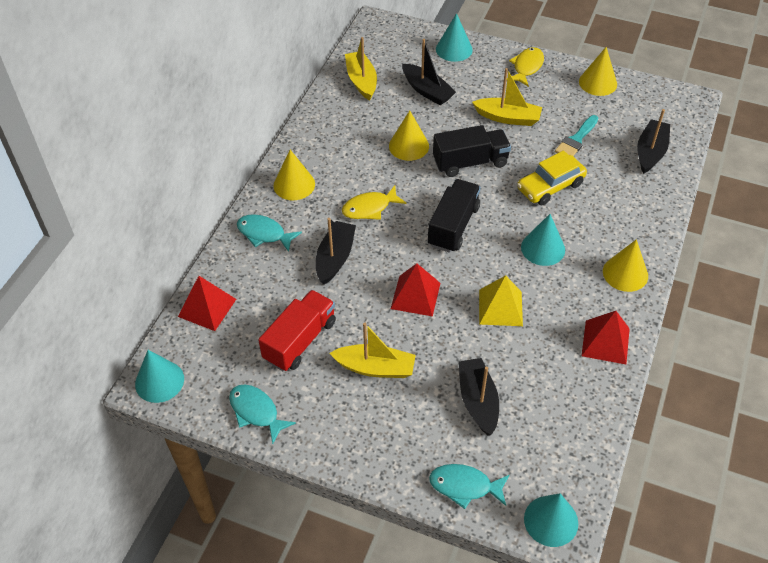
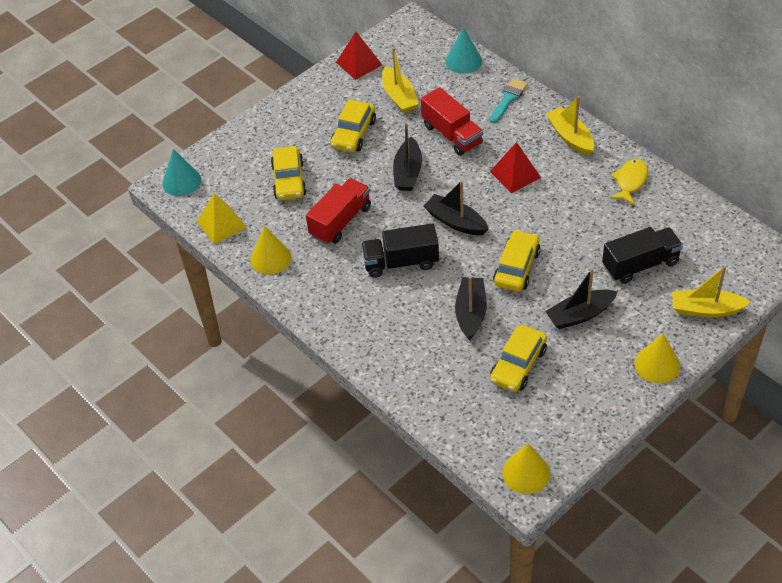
red pyramid: 3 -> 2
red truck: 1 -> 2
turquoise cone: 4 -> 2
turquoise fish: 3 -> 0
yellow car: 1 -> 4
yellow cone: 4 -> 3
yellow fish: 2 -> 1

